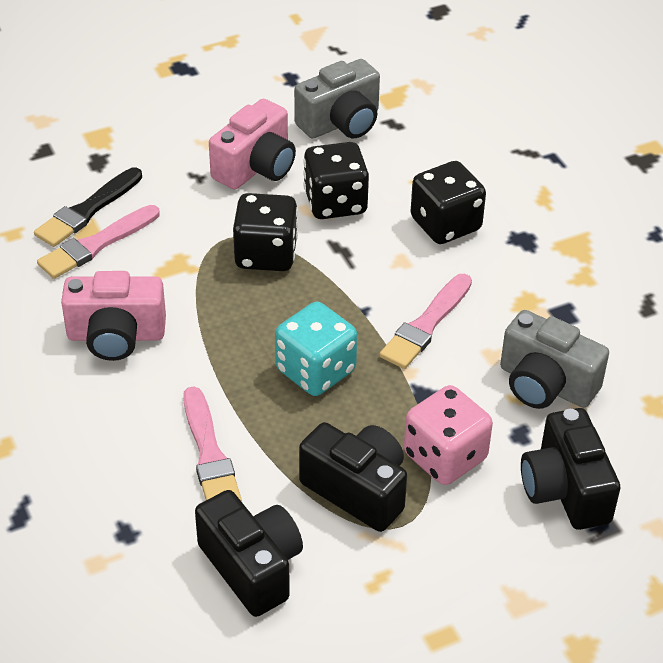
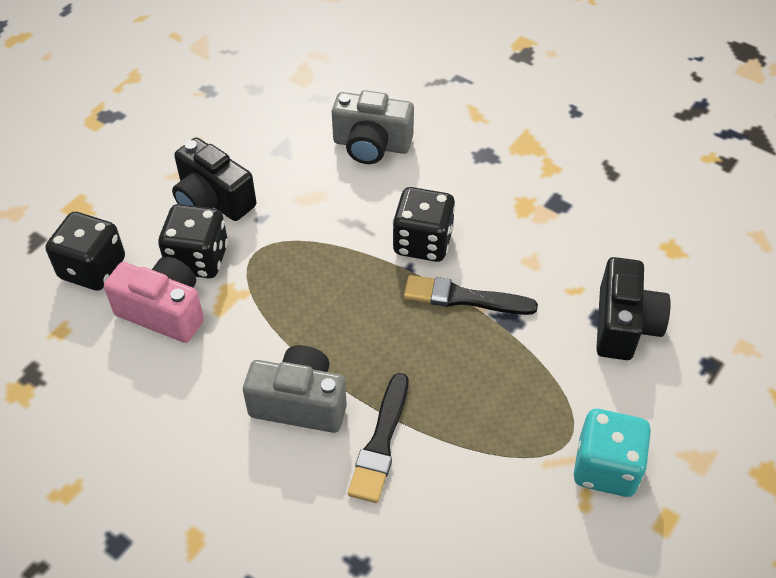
black brush: 1 -> 2
black camera: 3 -> 2
pink brush: 3 -> 0
pink camera: 2 -> 1
pink dice: 1 -> 0

